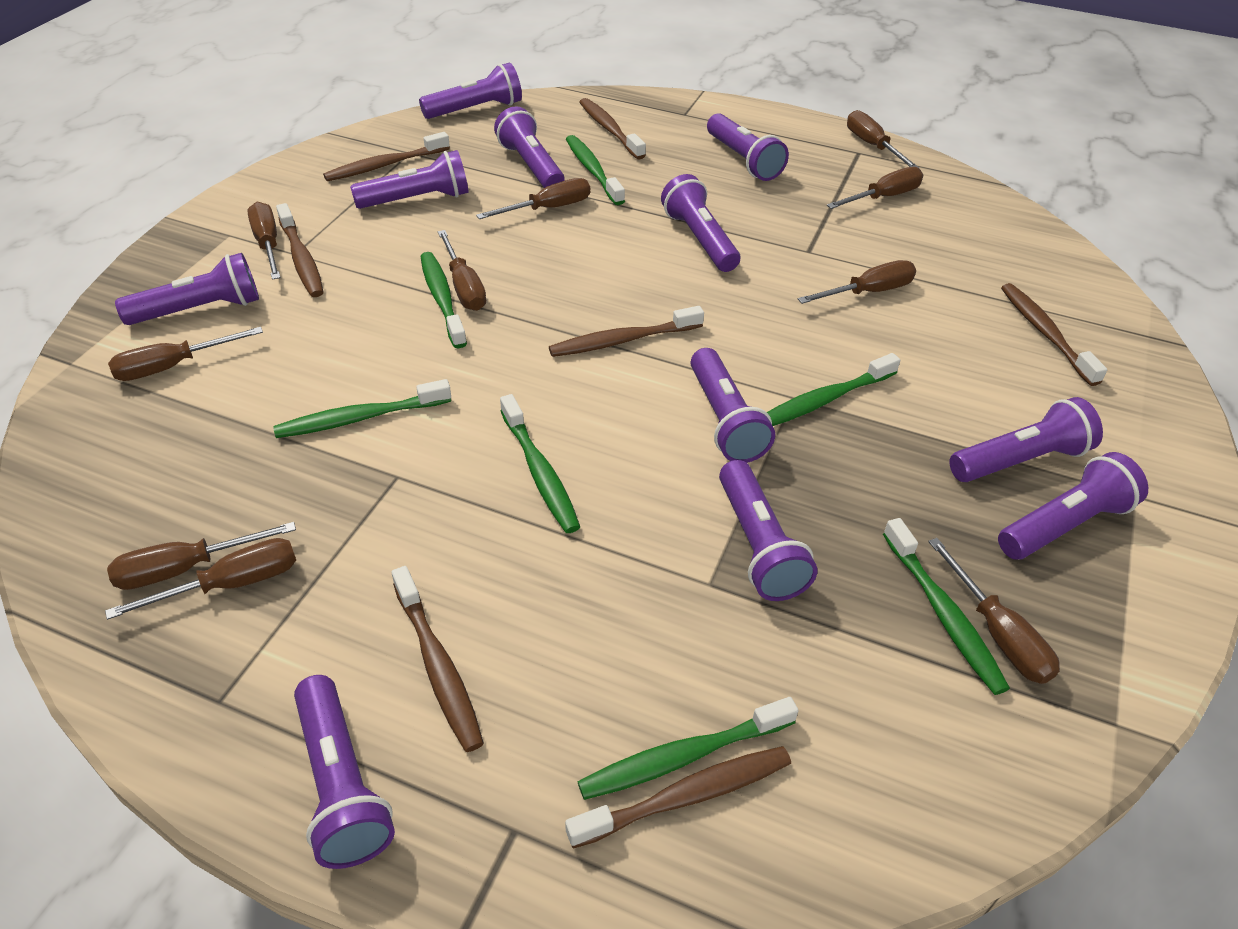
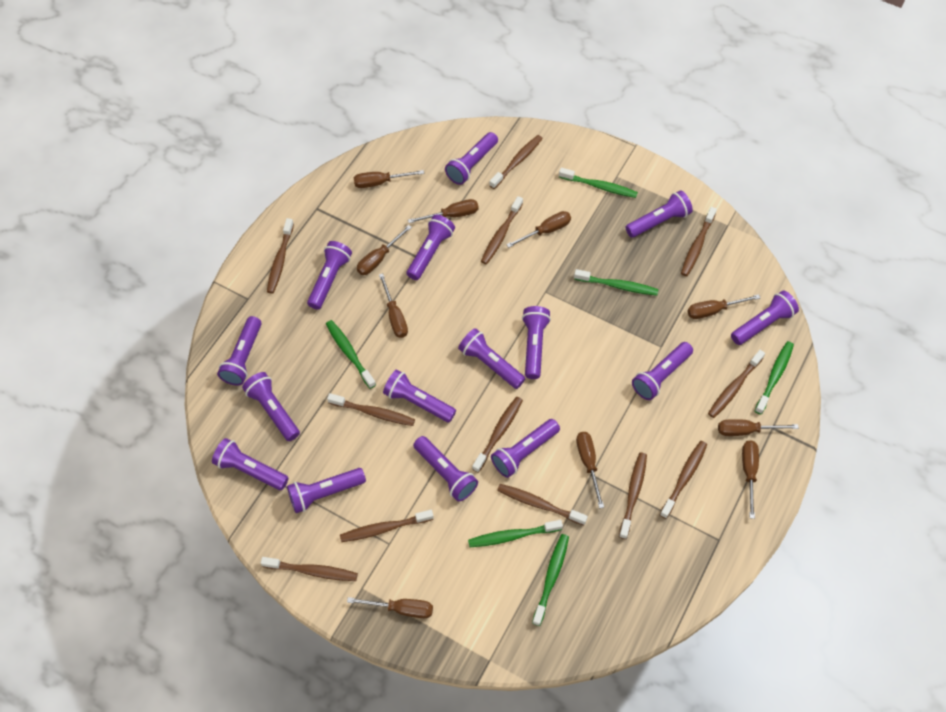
brown toothbrush: 7 -> 12
green toothbrush: 7 -> 6
purple flashlight: 11 -> 15

